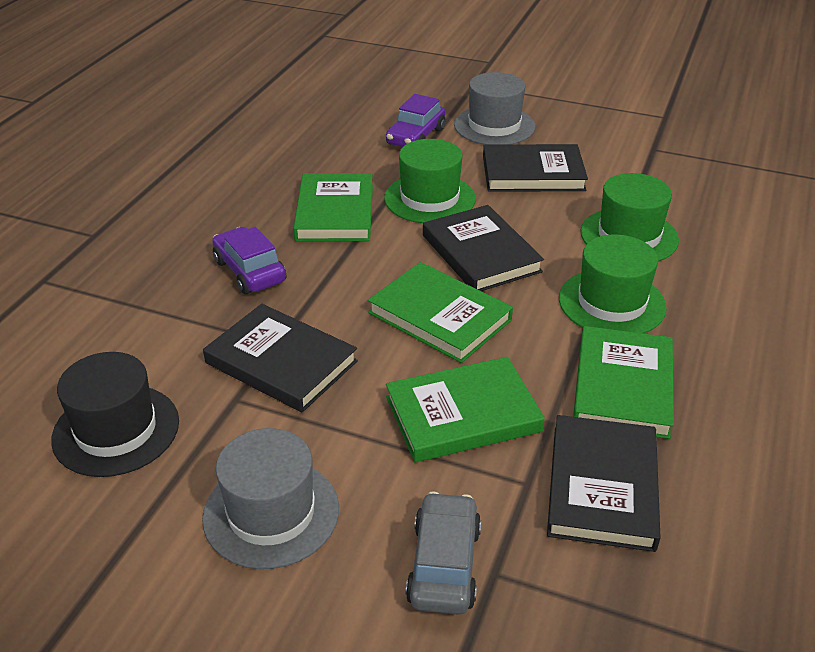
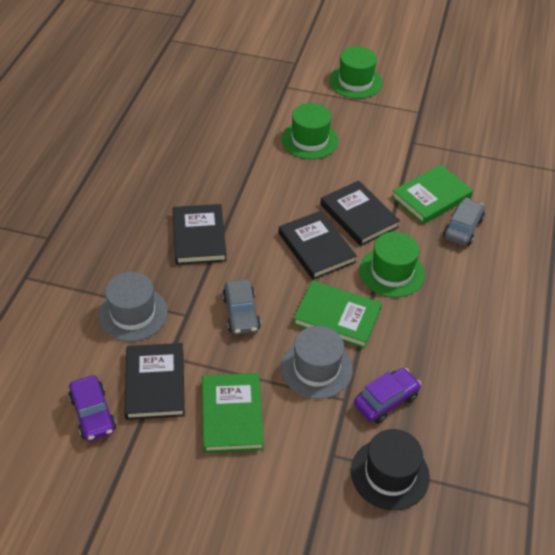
green book: 4 -> 3
grey car: 1 -> 2

